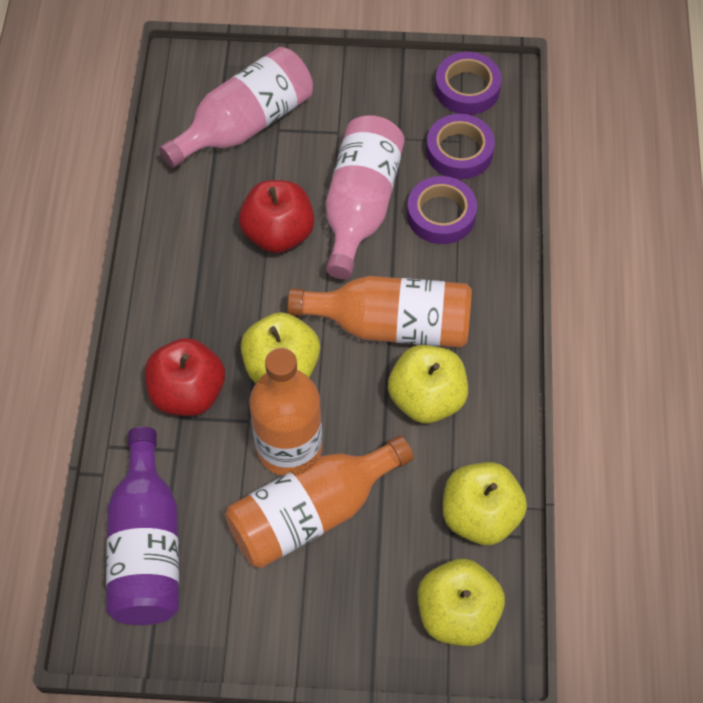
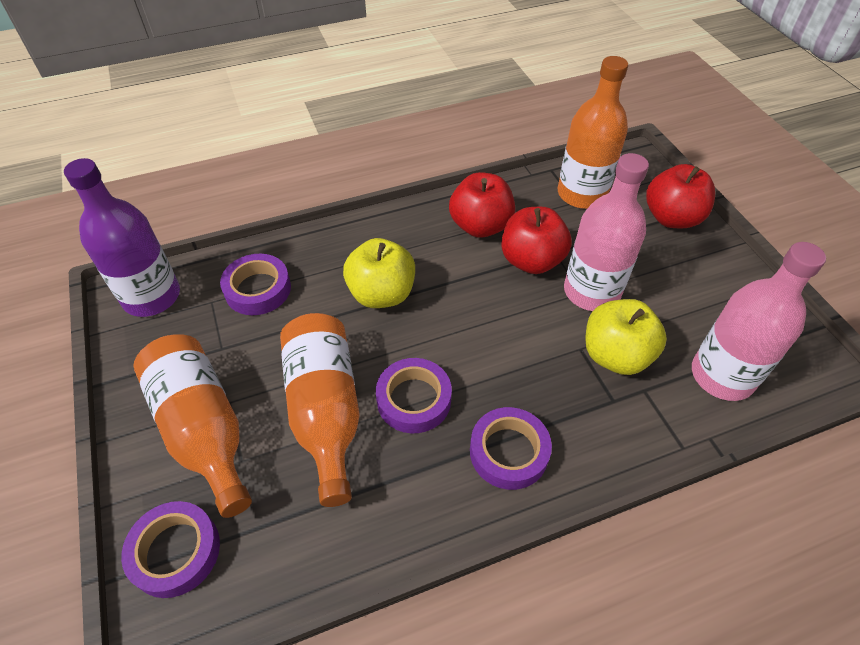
purple tape: 3 -> 4
red apple: 2 -> 3
yellow apple: 4 -> 2

